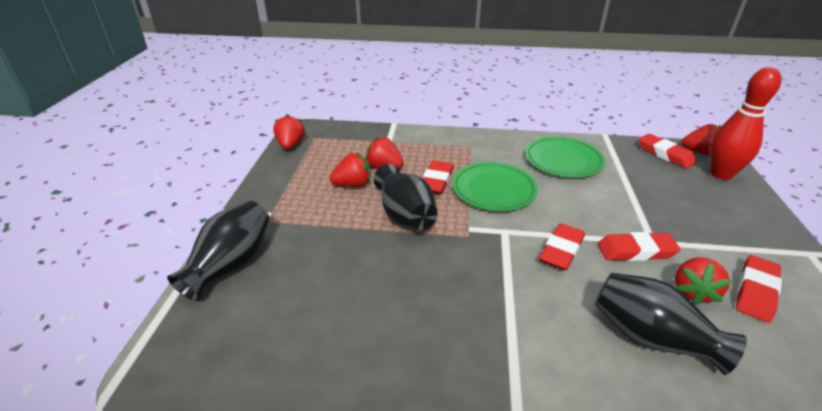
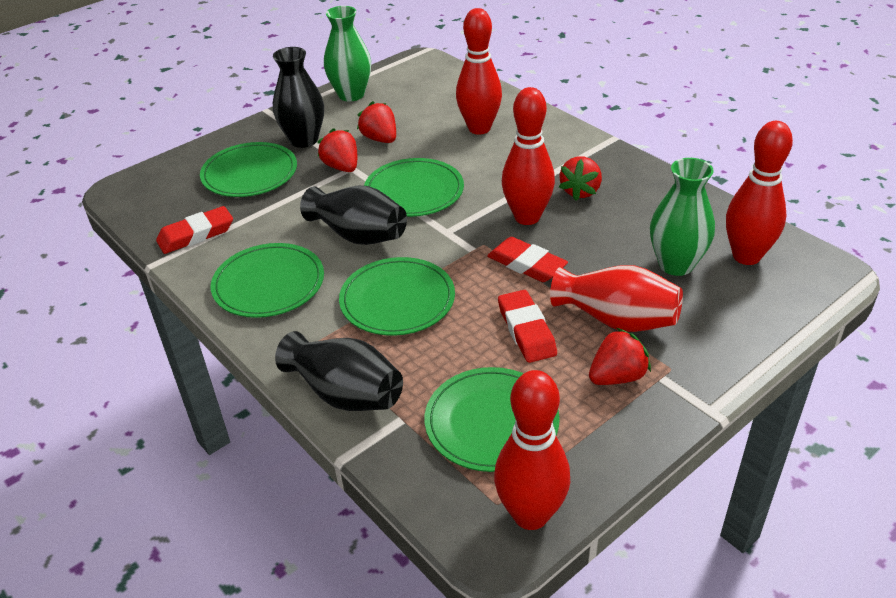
green plate: 2 -> 5
green vase: 0 -> 2
red bowling pin: 1 -> 4
red eraser: 5 -> 3
red strawberry: 5 -> 4
red vase: 0 -> 1

